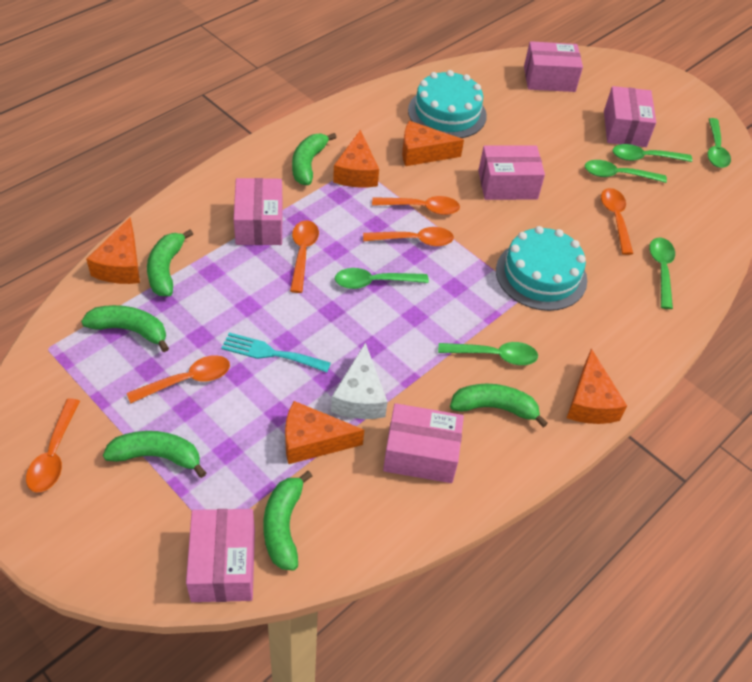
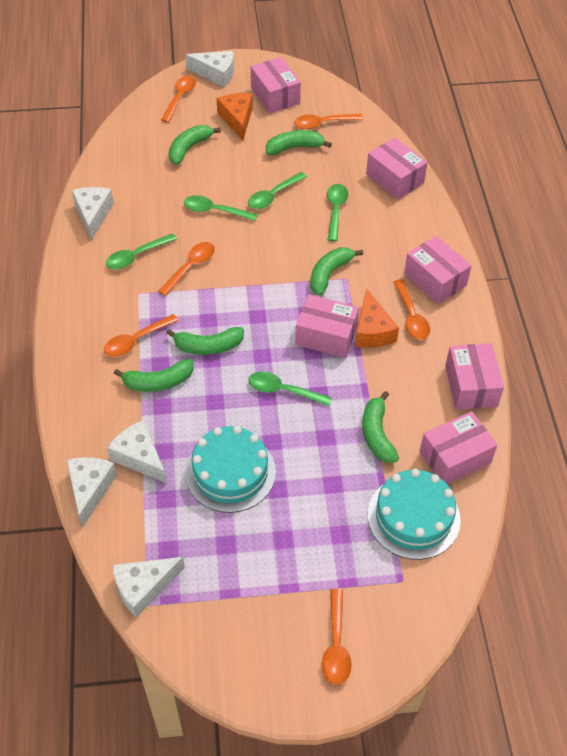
green spoon: 6 -> 5
orange cheese: 5 -> 2
turquoise fork: 1 -> 0
white cheese: 1 -> 5

